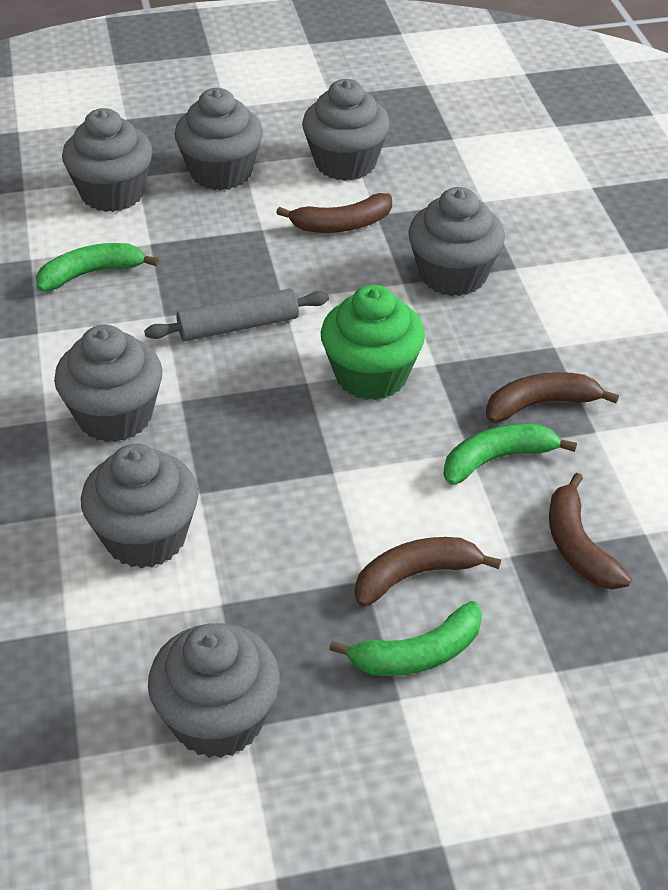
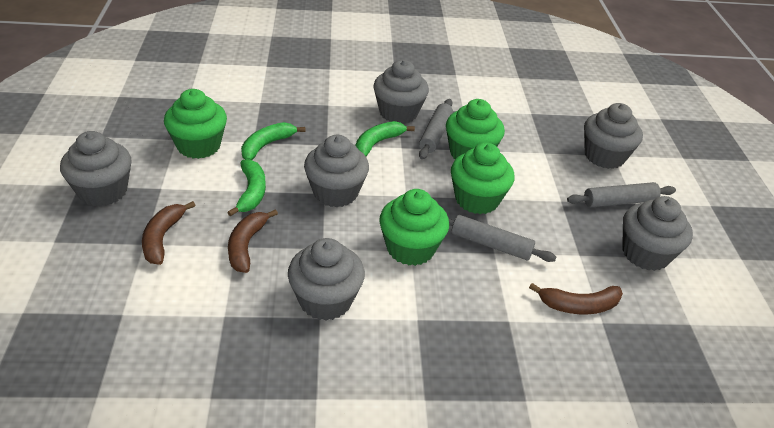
brown banana: 4 -> 3
green cupcake: 1 -> 4
grey cupcake: 7 -> 6
grey rolling pin: 1 -> 3

